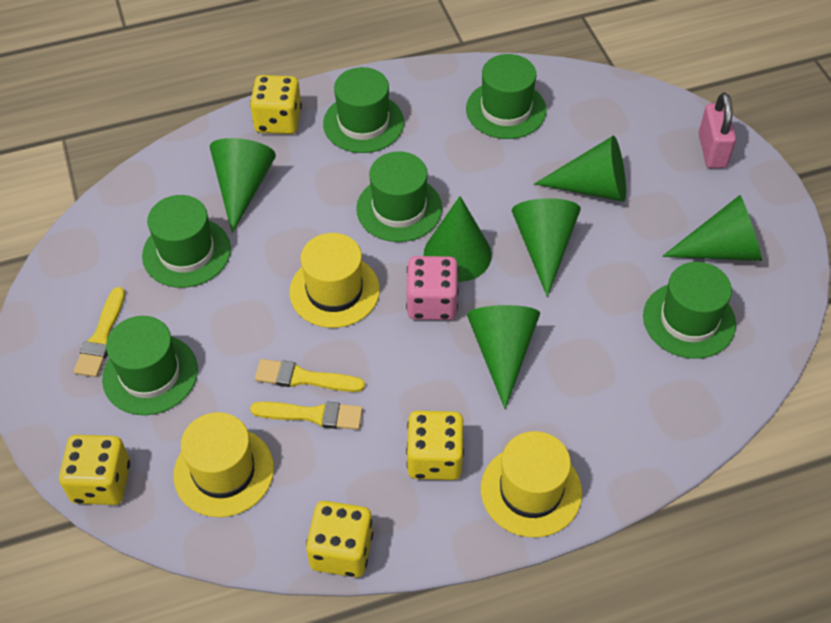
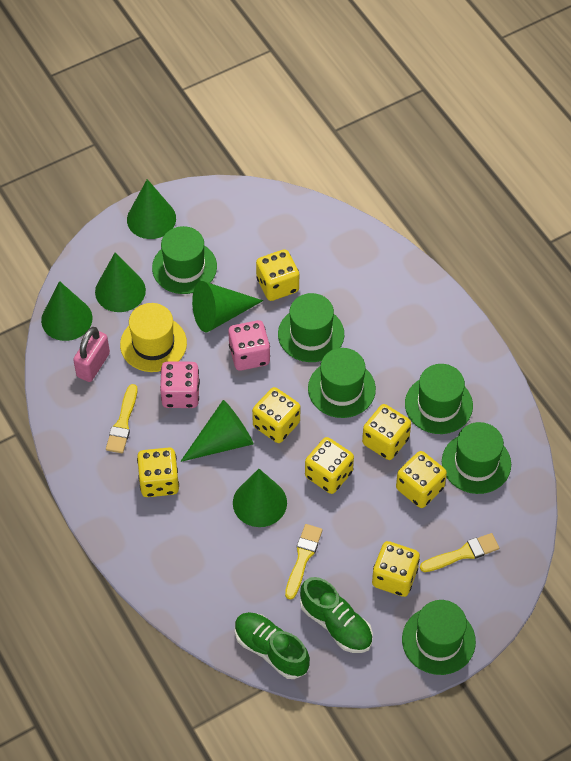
green shoe: 0 -> 2
pink dice: 1 -> 2
yellow dice: 4 -> 7
yellow hat: 3 -> 1

